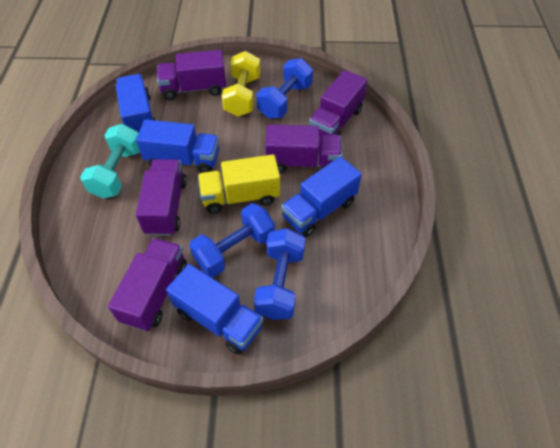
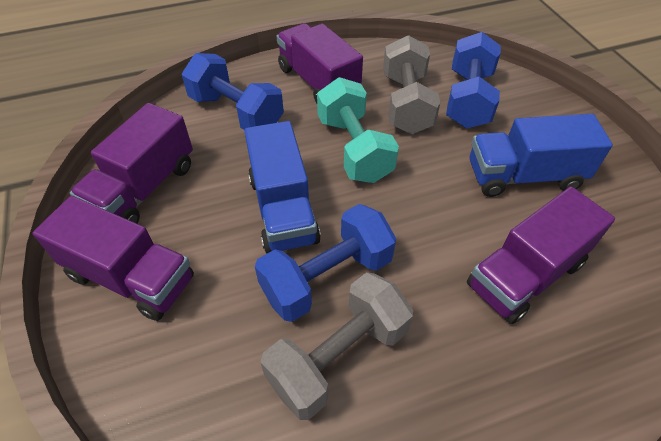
blue truck: 4 -> 2
grey dumbbell: 0 -> 2
purple truck: 5 -> 4
yellow dumbbell: 1 -> 0
yellow truck: 1 -> 0

